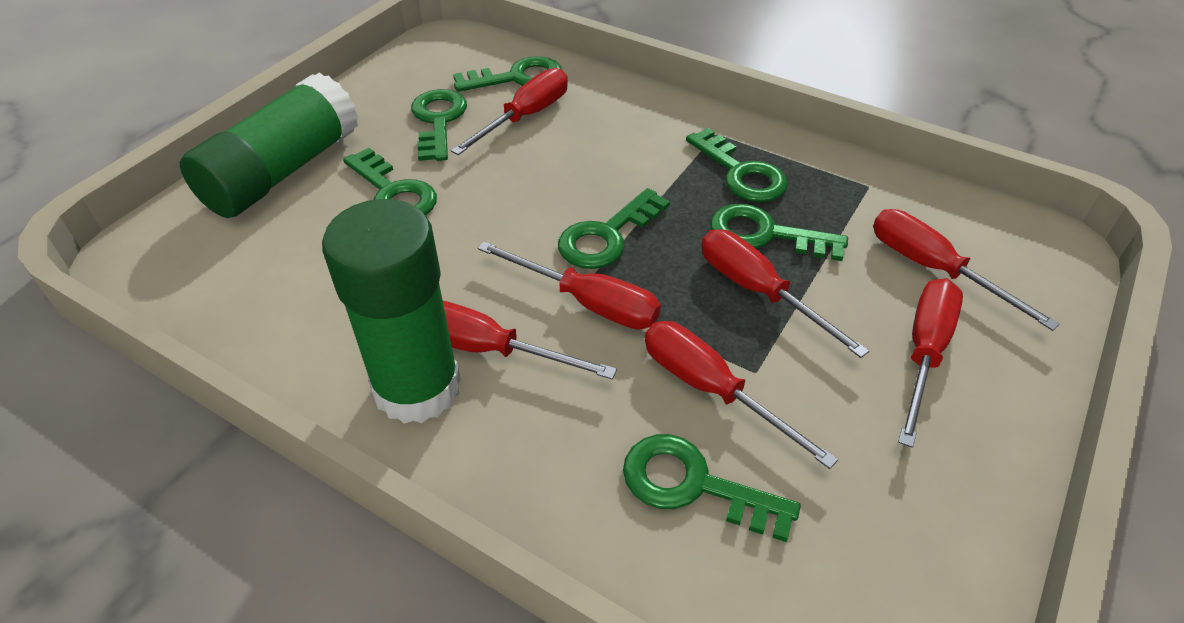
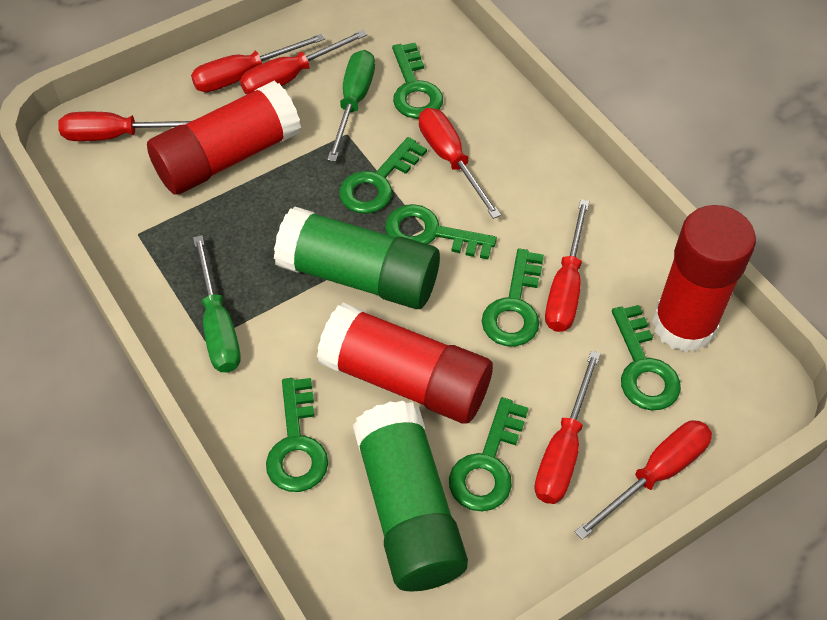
green screwdriver: 0 -> 2
red glue stick: 0 -> 3

